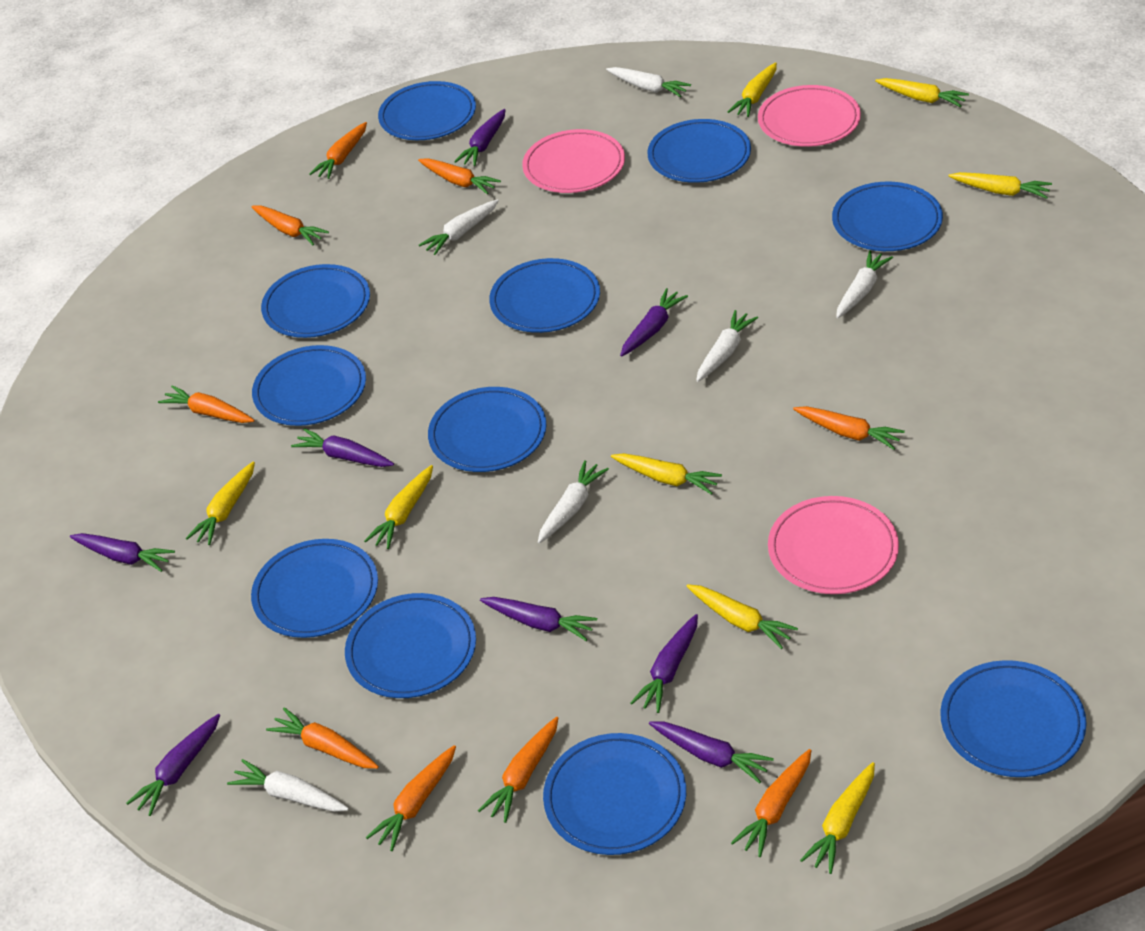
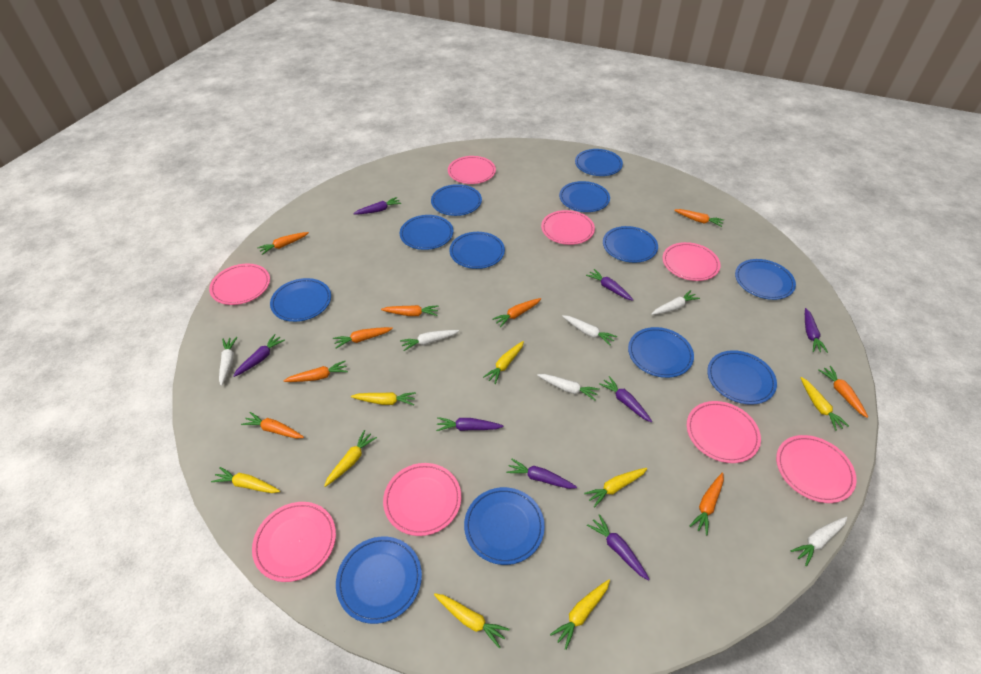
blue plate: 11 -> 12
pink plate: 3 -> 8

